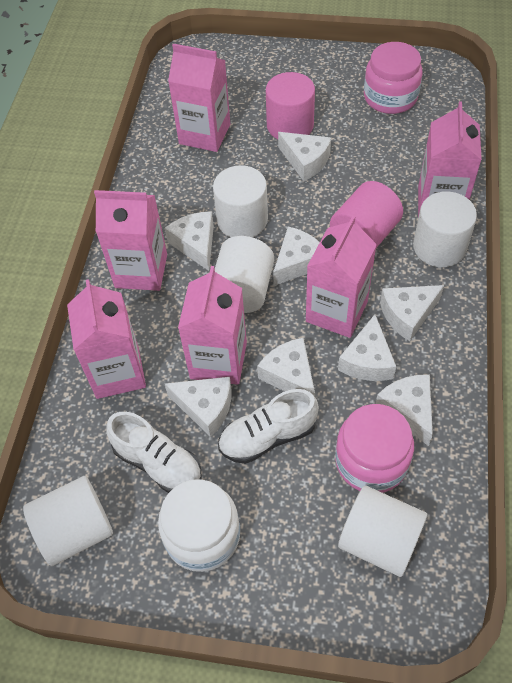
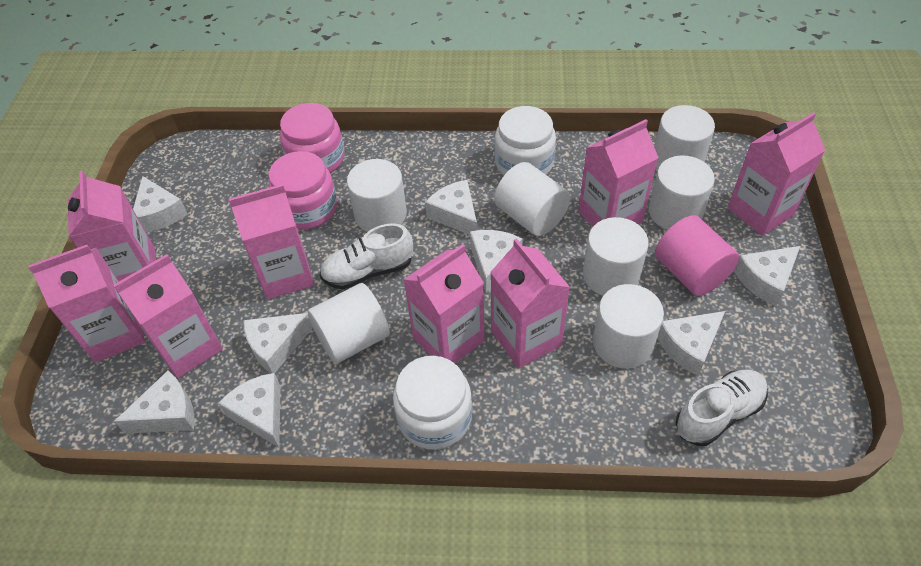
pink carton: 6 -> 8
pink cylinder: 2 -> 1
white cylinder: 5 -> 7
white jar: 1 -> 2

